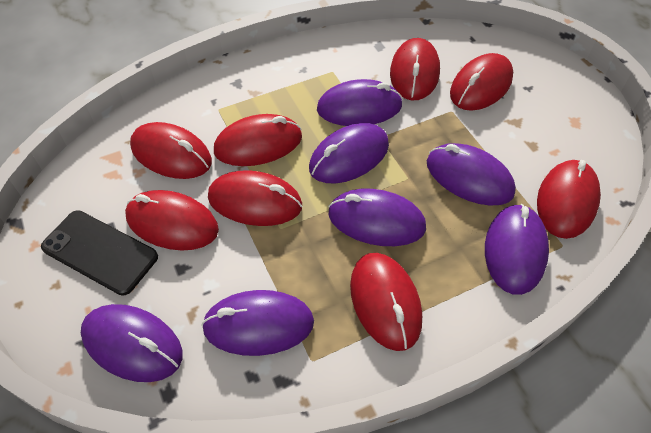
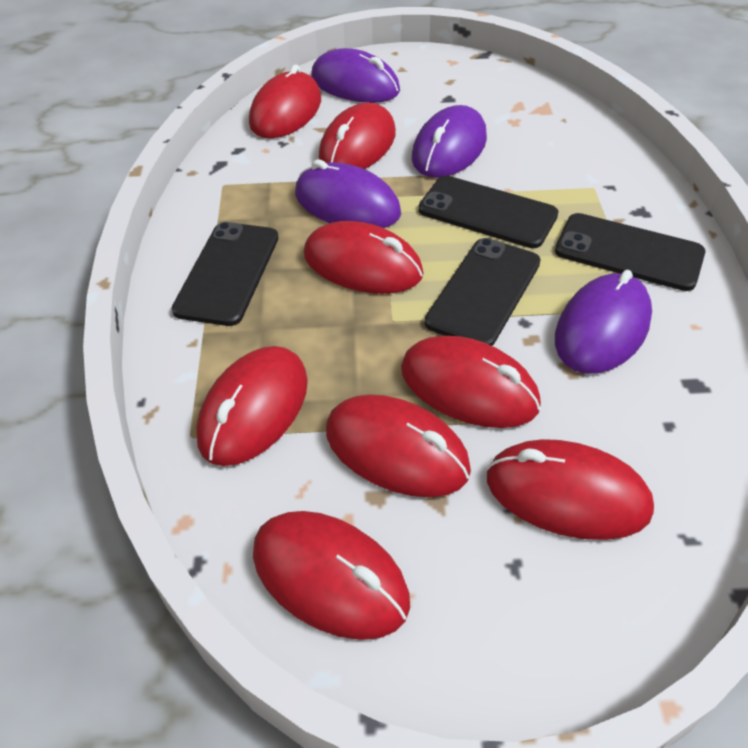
black phone: 1 -> 4
purple mouse: 7 -> 4

